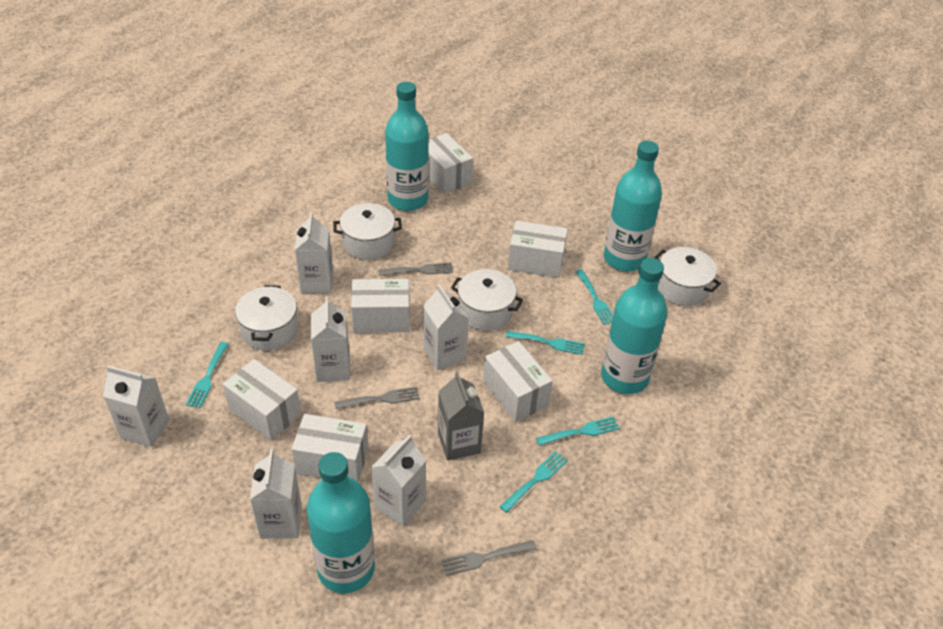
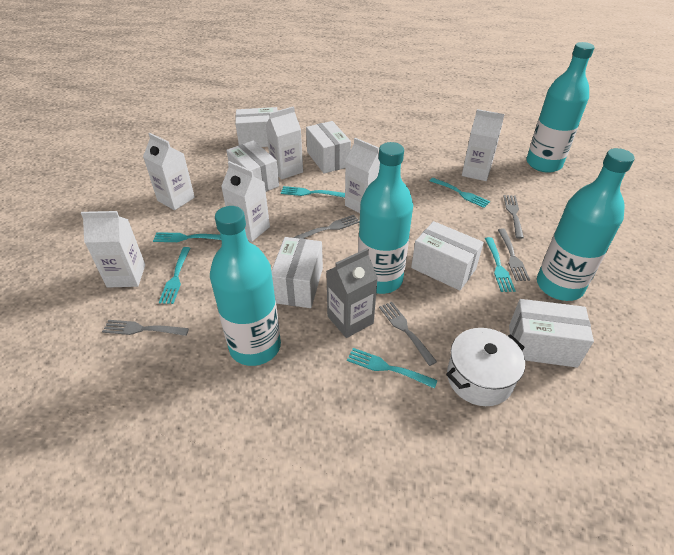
grey fork: 3 -> 5
turquoise fork: 5 -> 6
white pot: 4 -> 1

